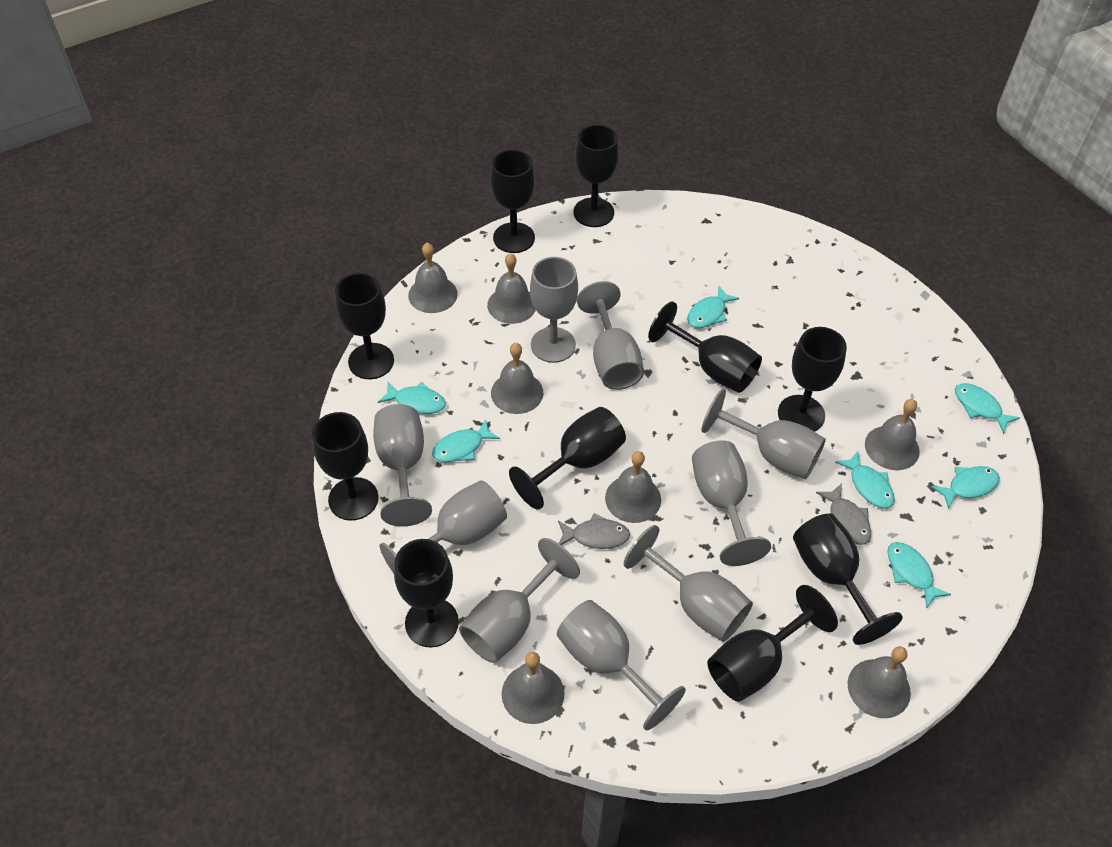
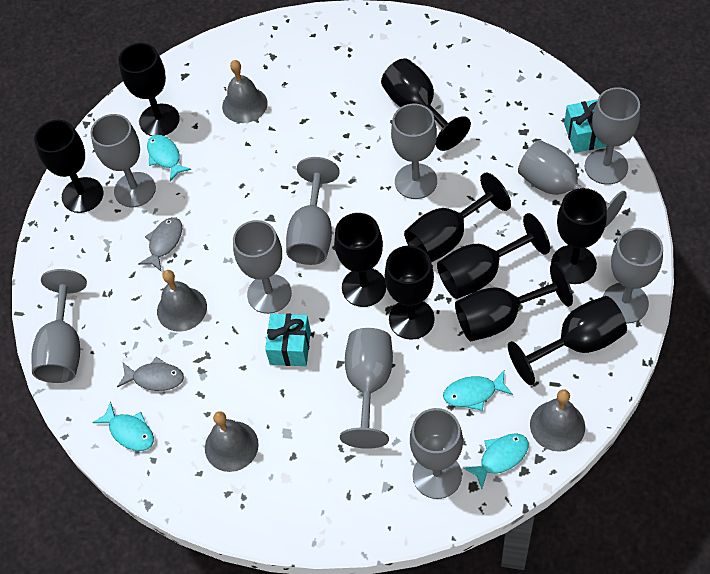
grey bell: 7 -> 4
grey goblet: 9 -> 10
turquoise fish: 7 -> 4
turquoise gift: 0 -> 2

